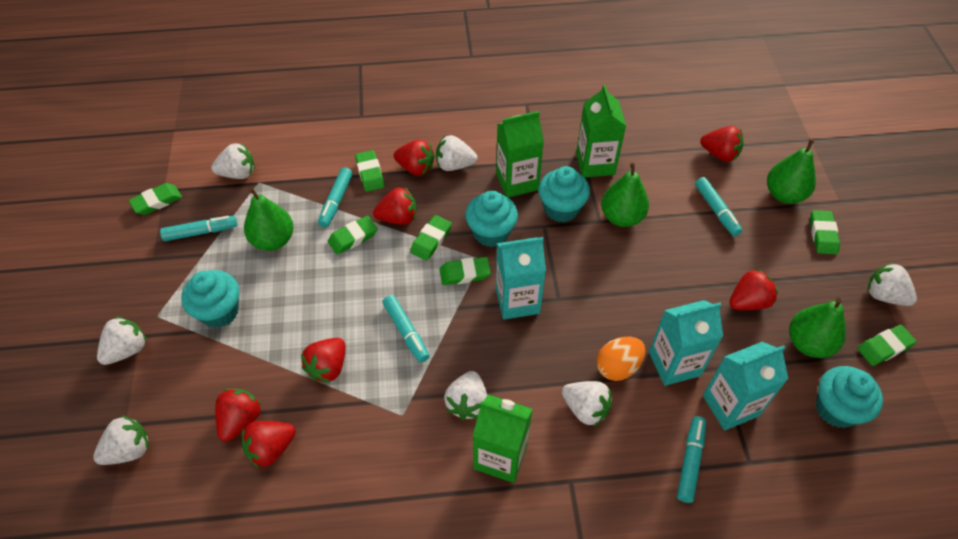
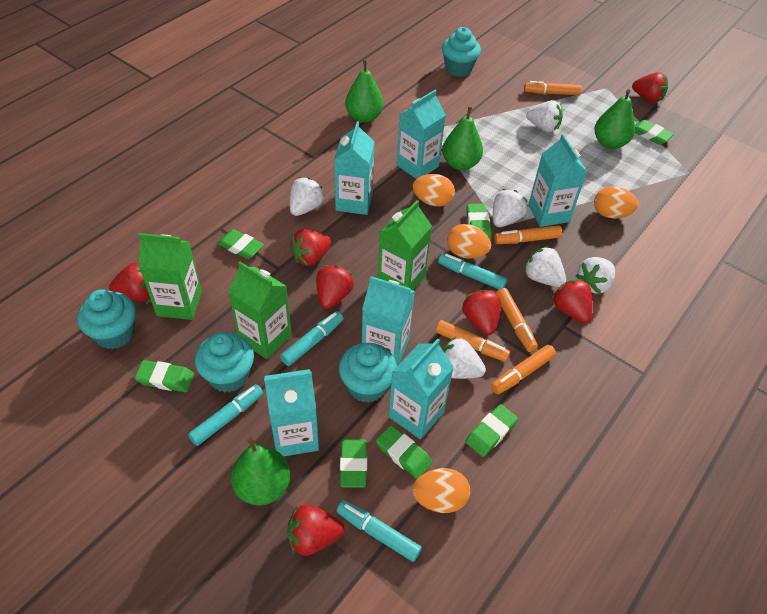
orange egg: 1 -> 4
orange marker: 0 -> 5
turquoise carton: 3 -> 6
turquoise marker: 5 -> 4
white strawberry: 7 -> 6

